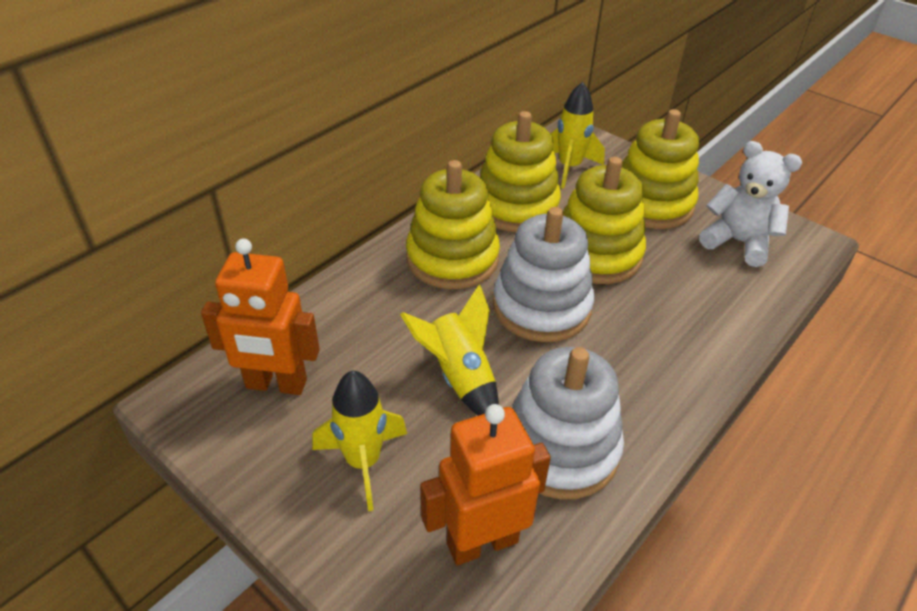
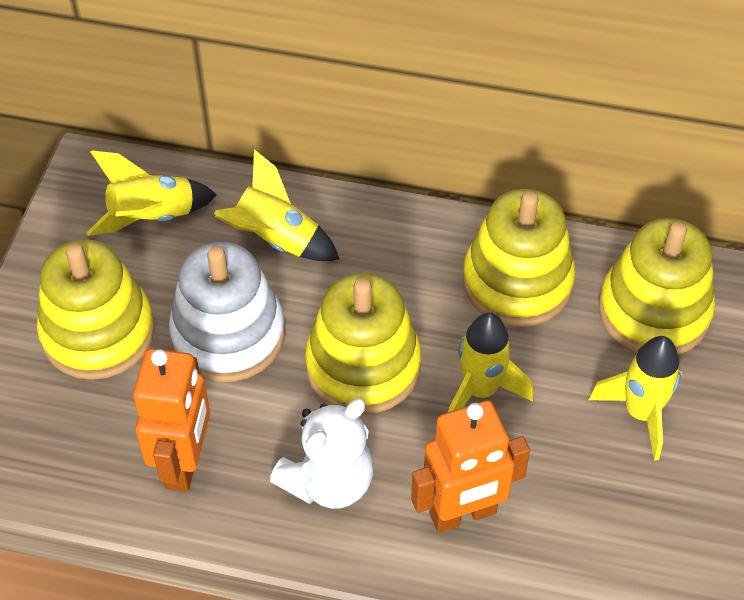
white stacking toy: 2 -> 1
yellow rocket: 3 -> 4

